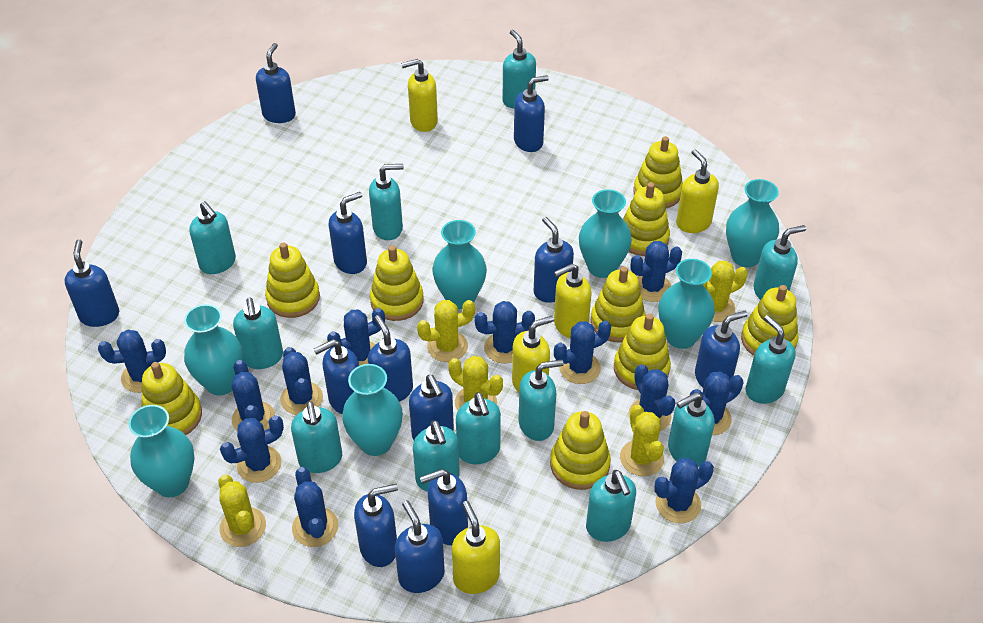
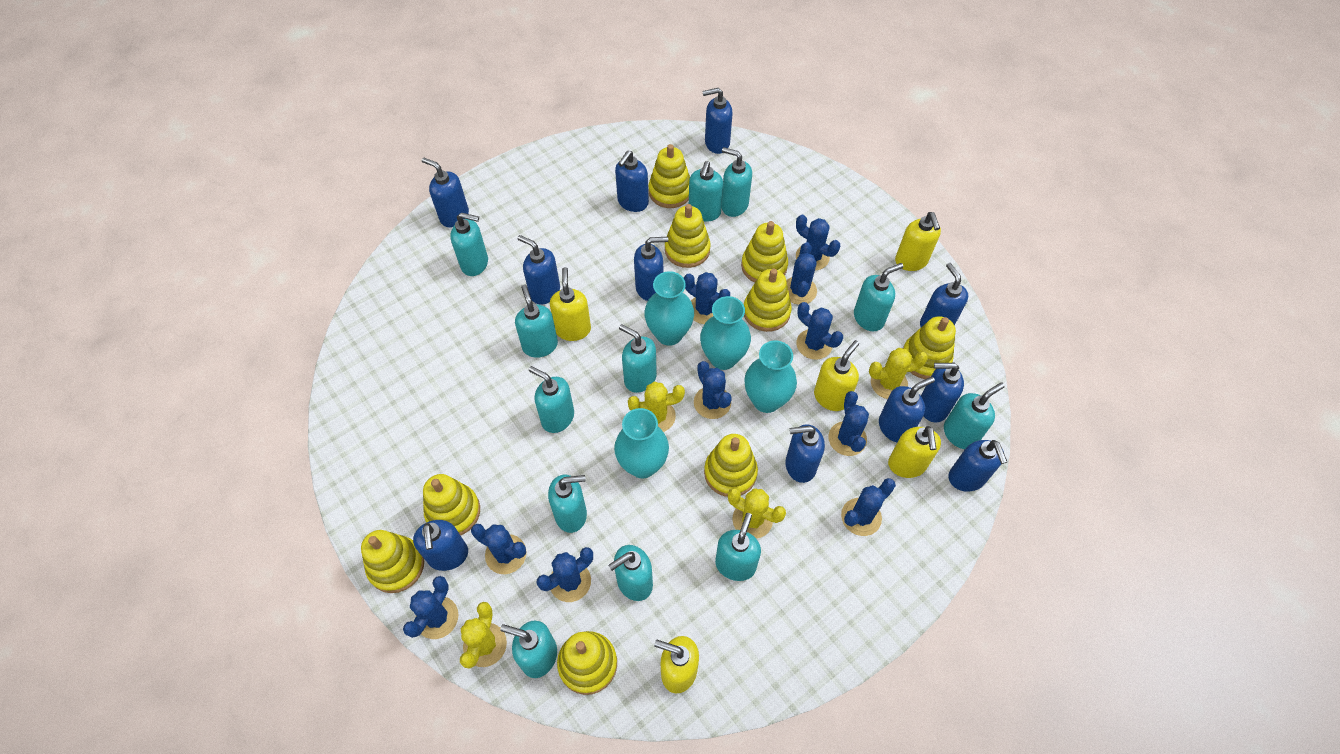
blue cactus: 12 -> 10
blue soap dispenser: 12 -> 11
turquoise vase: 7 -> 4
yellow cactus: 5 -> 4

